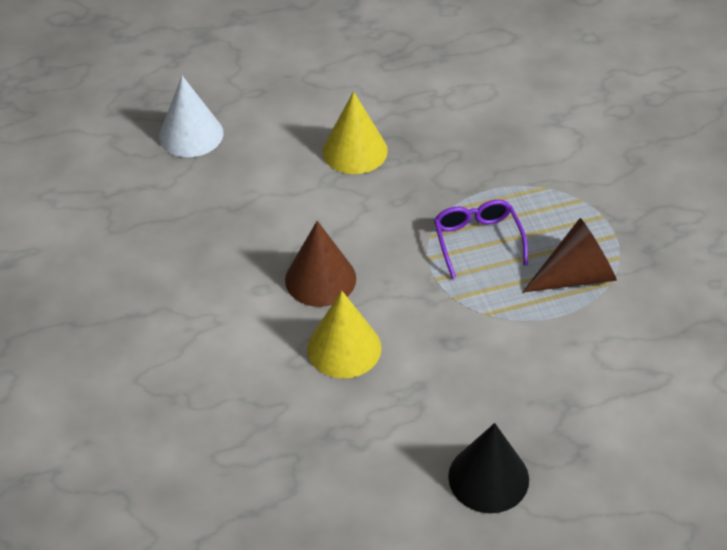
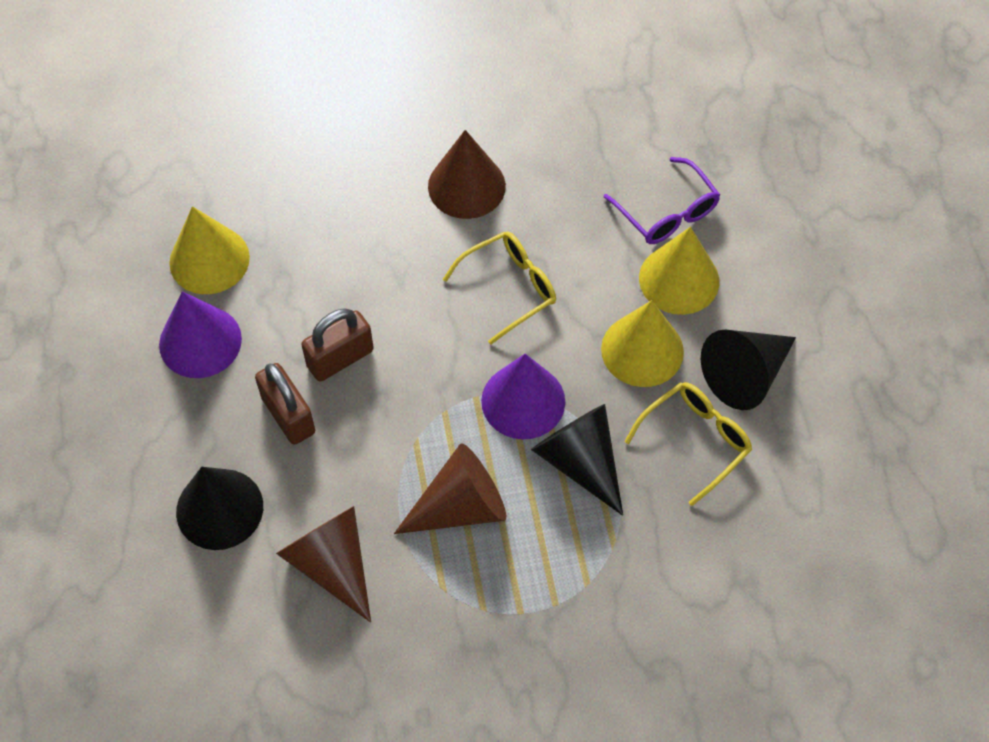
black cone: 1 -> 3
brown cone: 2 -> 3
brown padlock: 0 -> 2
purple cone: 0 -> 2
white cone: 1 -> 0
yellow cone: 2 -> 3
yellow glasses: 0 -> 2

